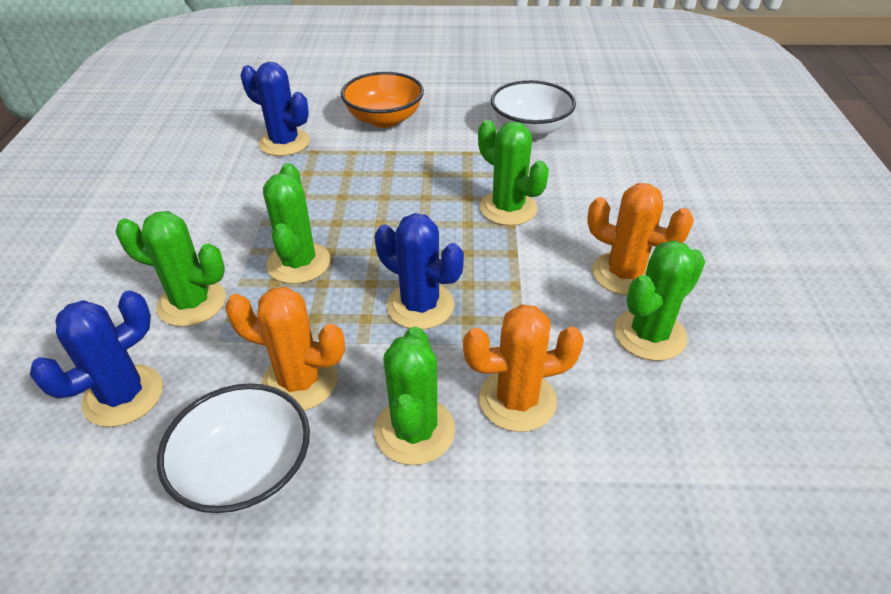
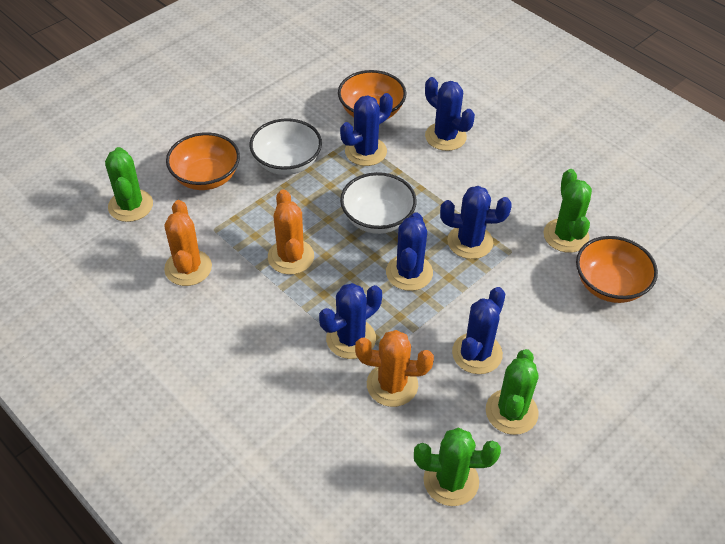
blue cactus: 3 -> 6
green cactus: 5 -> 4
orange bowl: 1 -> 3

